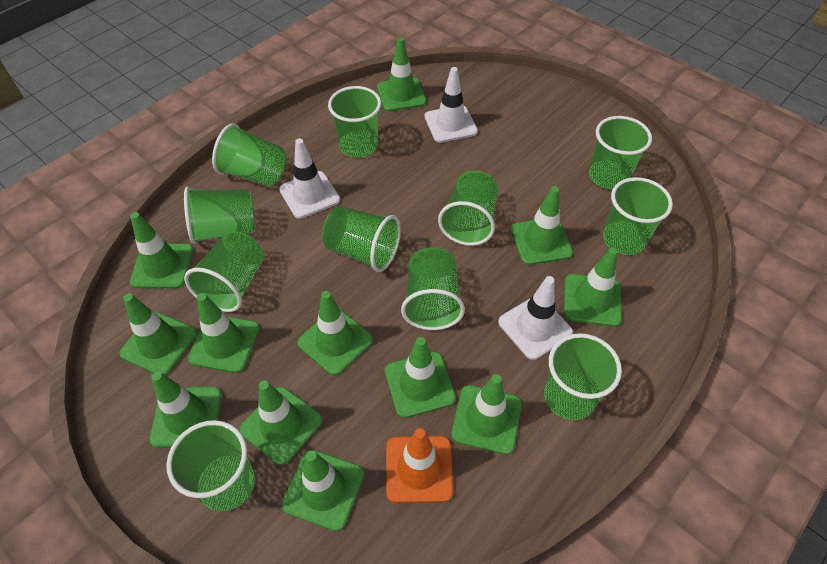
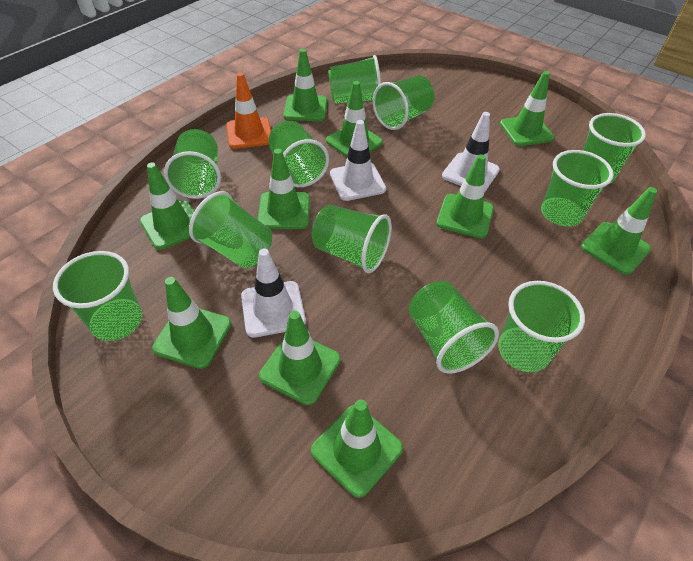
green traffic cone: 12 -> 10

